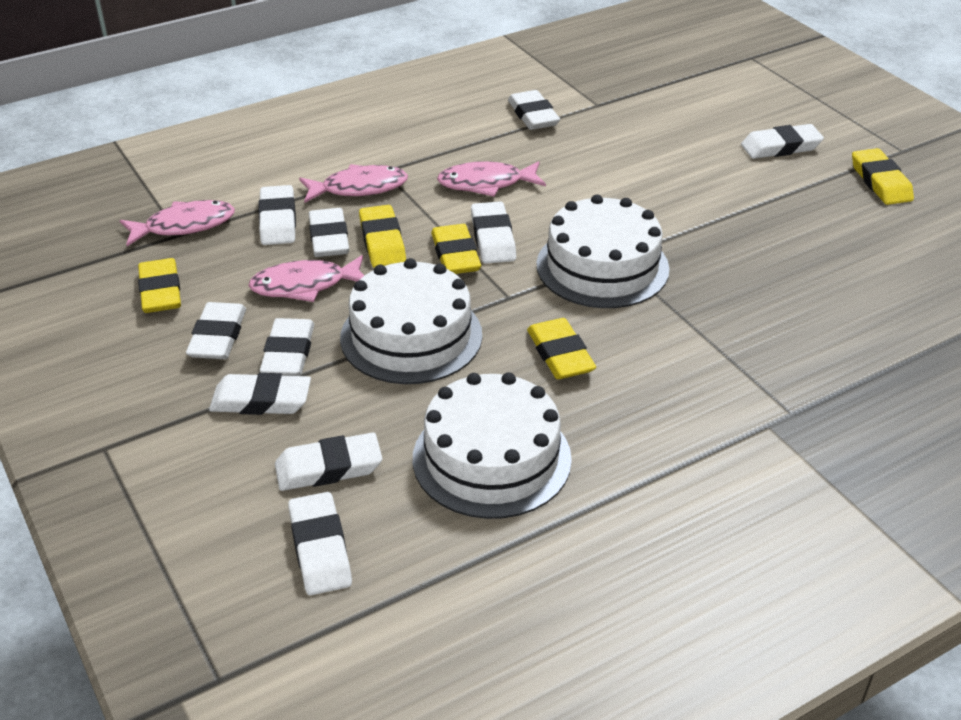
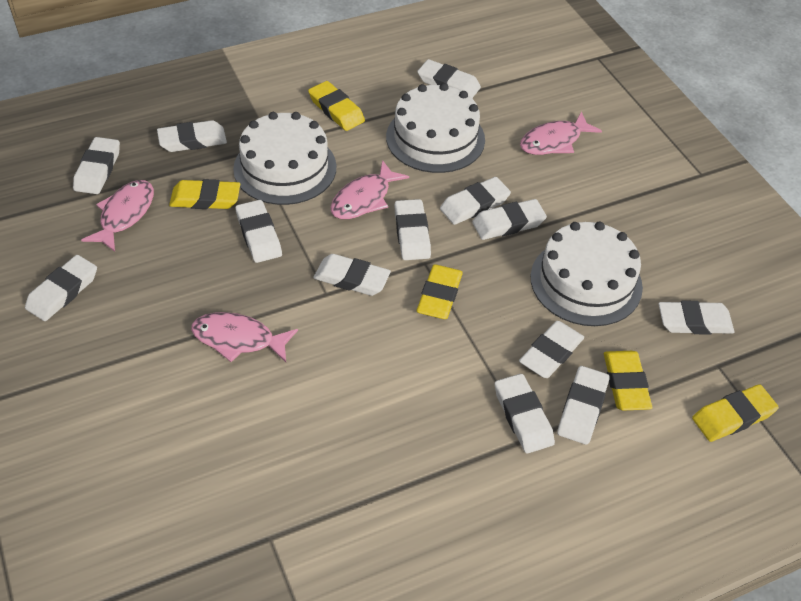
white eraser: 10 -> 13

